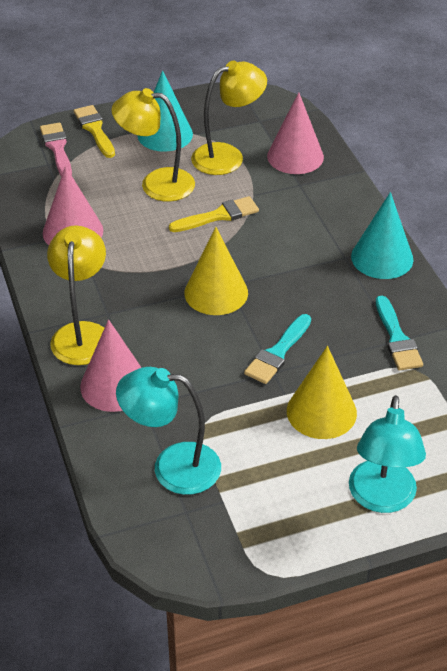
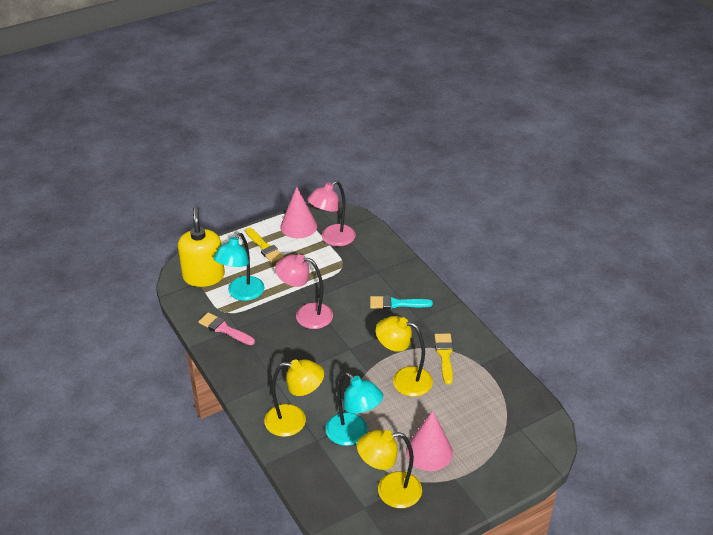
pink cone: 3 -> 2
pink lamp: 0 -> 2
turquoise brush: 2 -> 1
turquoise cone: 2 -> 0
yellow cone: 2 -> 0
yellow soap dispenser: 0 -> 1

